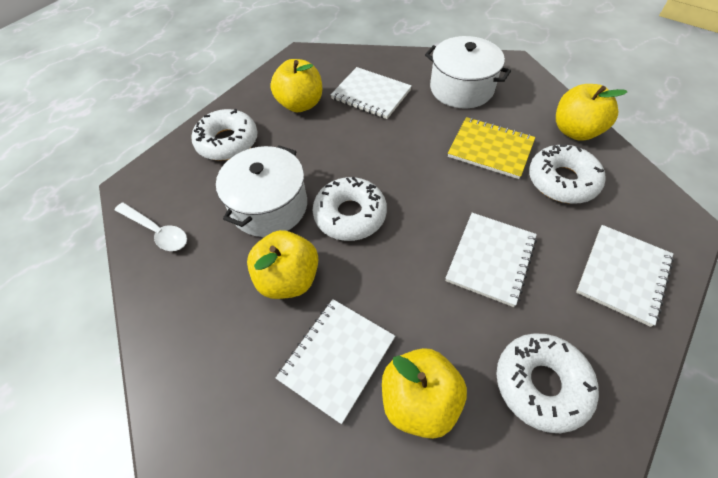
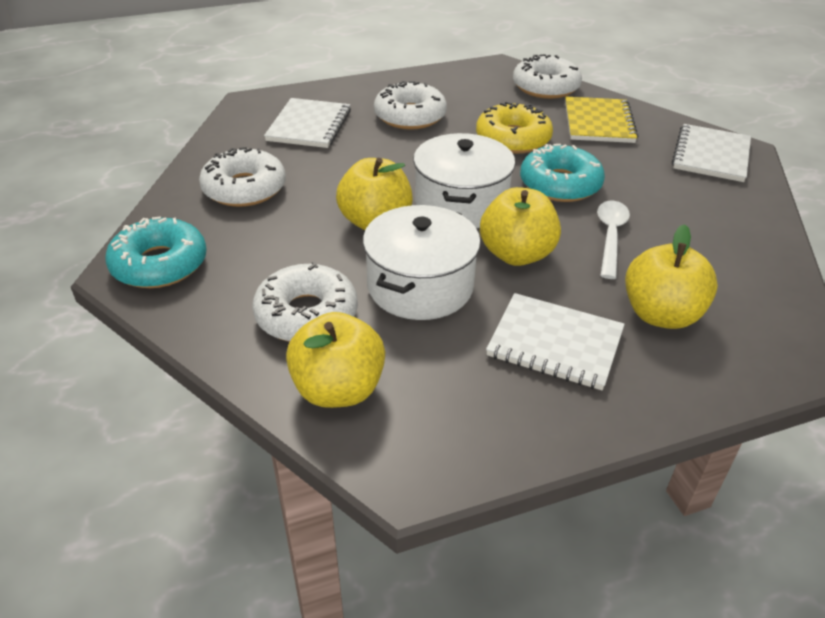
turquoise donut: 0 -> 2
white notebook: 4 -> 3
yellow donut: 0 -> 1

